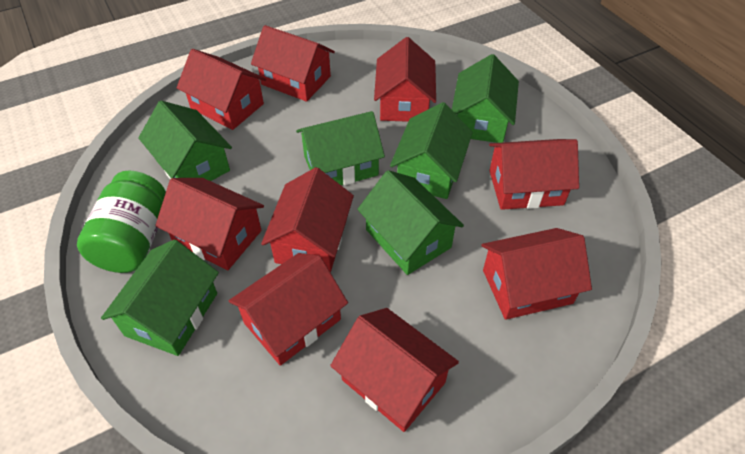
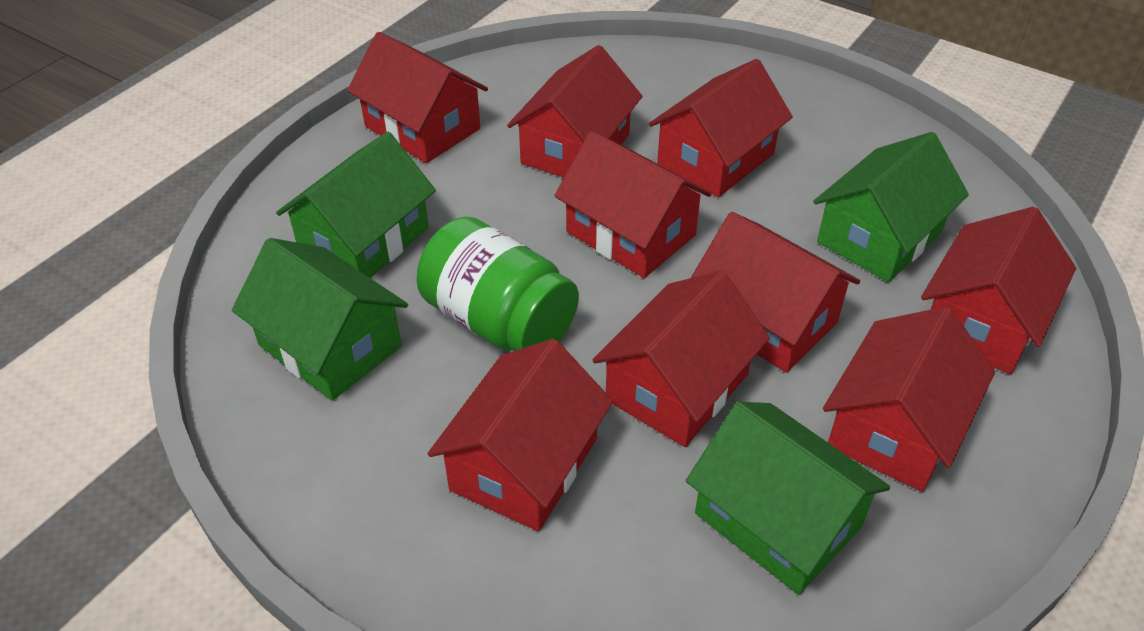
green house: 6 -> 4

